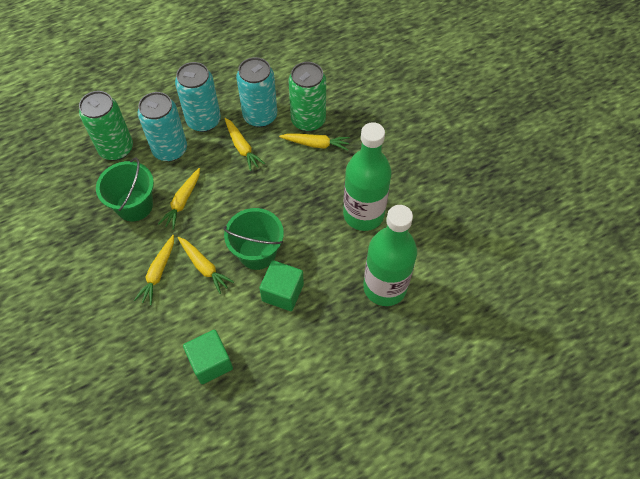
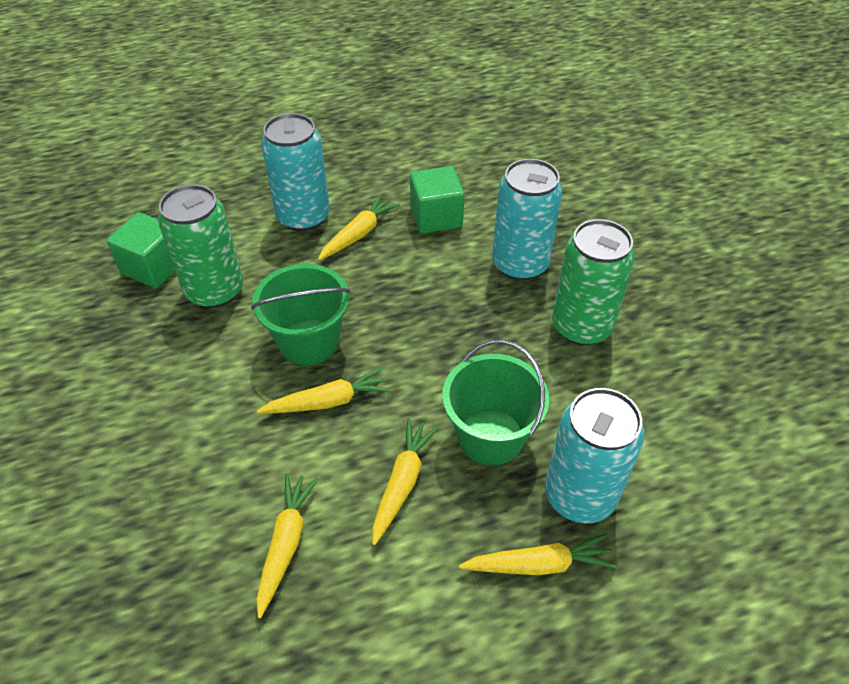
green bottle: 2 -> 0

